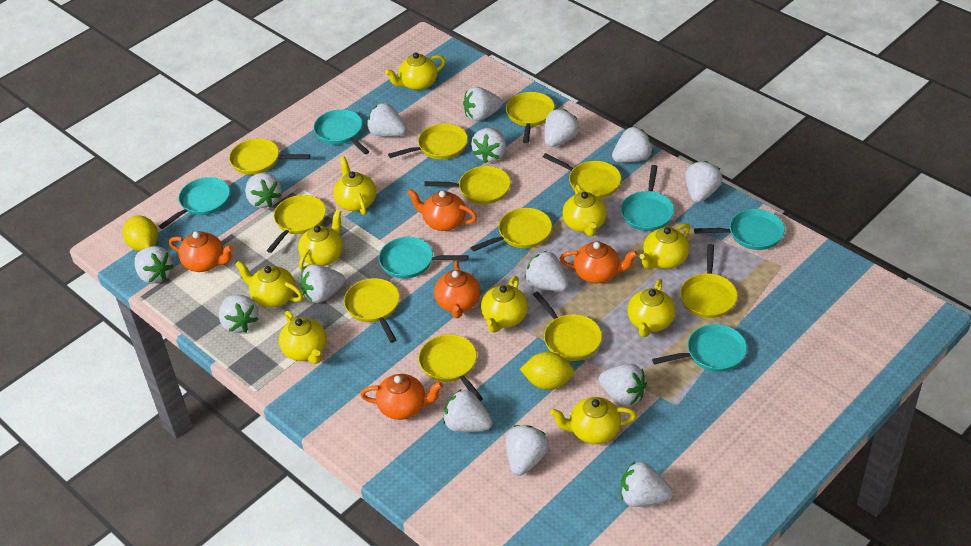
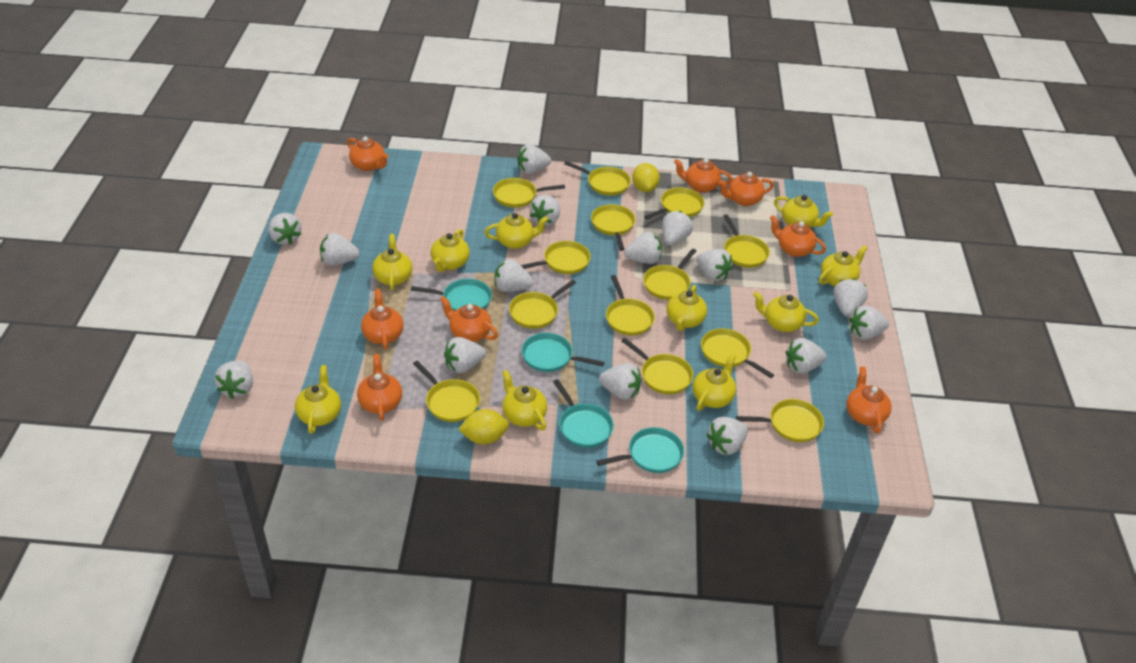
orange teapot: 5 -> 8
turquoise pan: 6 -> 4
yellow pan: 11 -> 13

